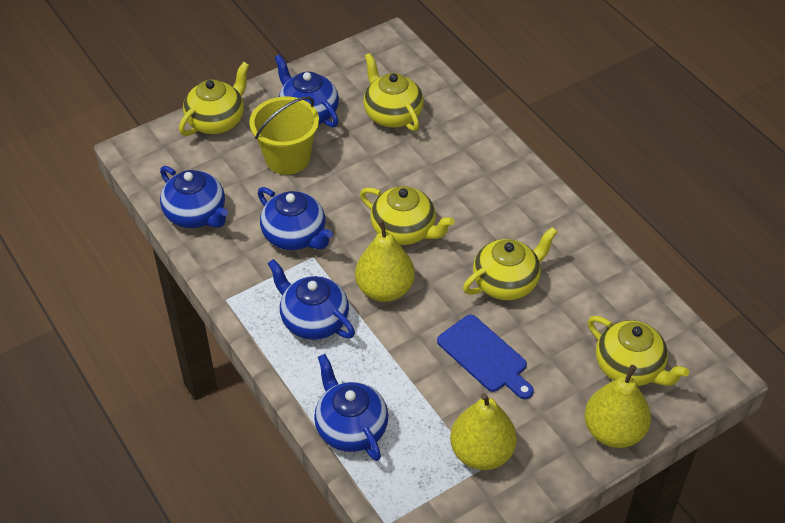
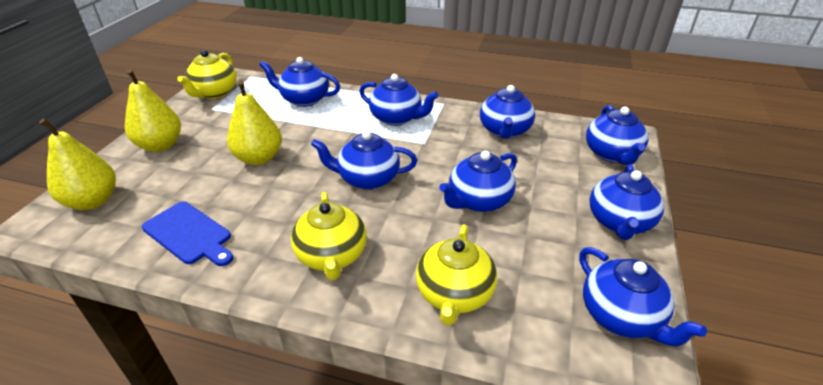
blue teapot: 5 -> 8
yellow bucket: 1 -> 0
yellow teapot: 5 -> 3

